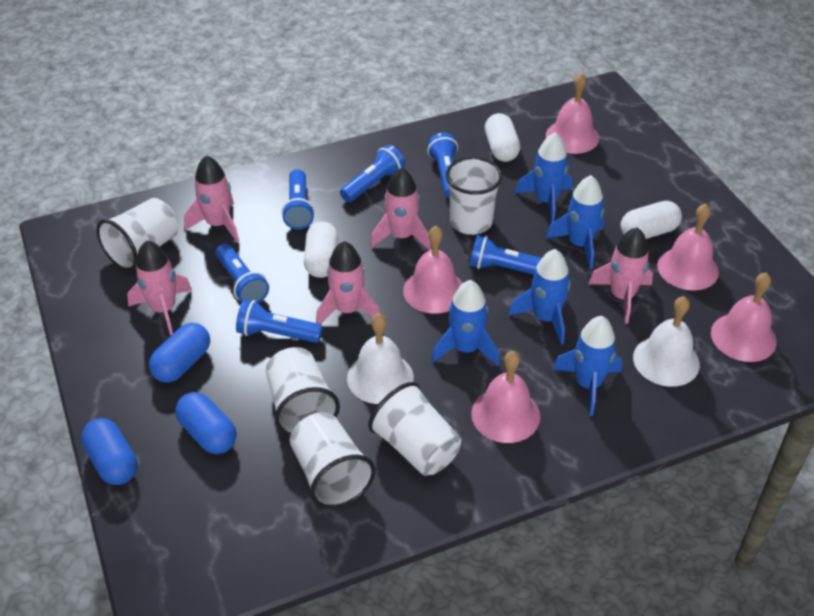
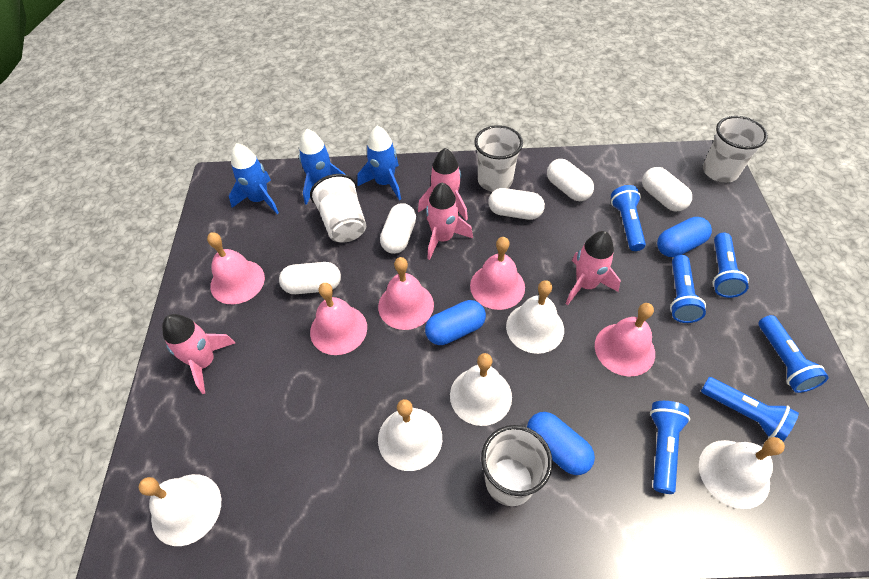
blue rocket: 5 -> 3
pink rocket: 5 -> 4
white bell: 2 -> 5
white capsule: 3 -> 5
white cup: 5 -> 4

